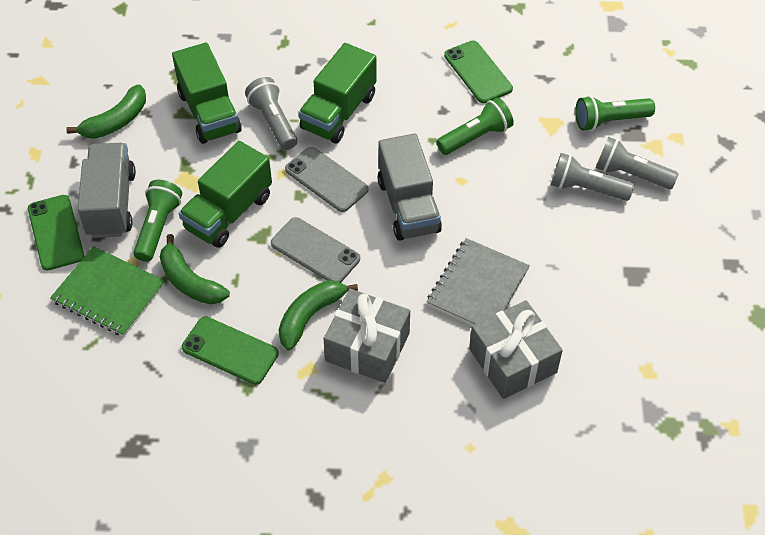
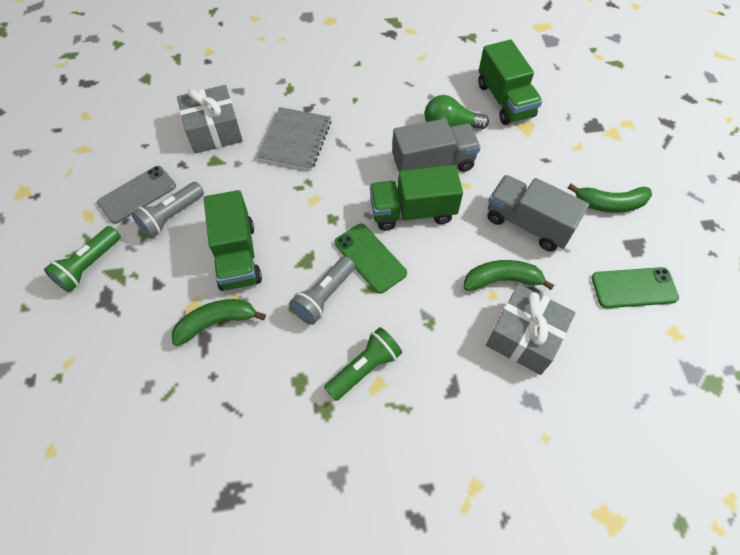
green flashlight: 3 -> 2
green light bulb: 0 -> 1
green notebook: 1 -> 0
green phone: 3 -> 2
grey flashlight: 3 -> 2
grey phone: 2 -> 1

